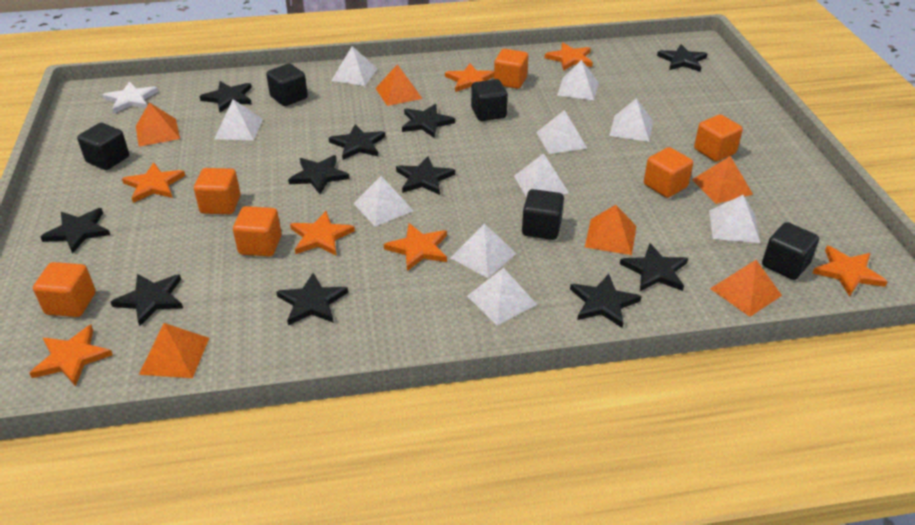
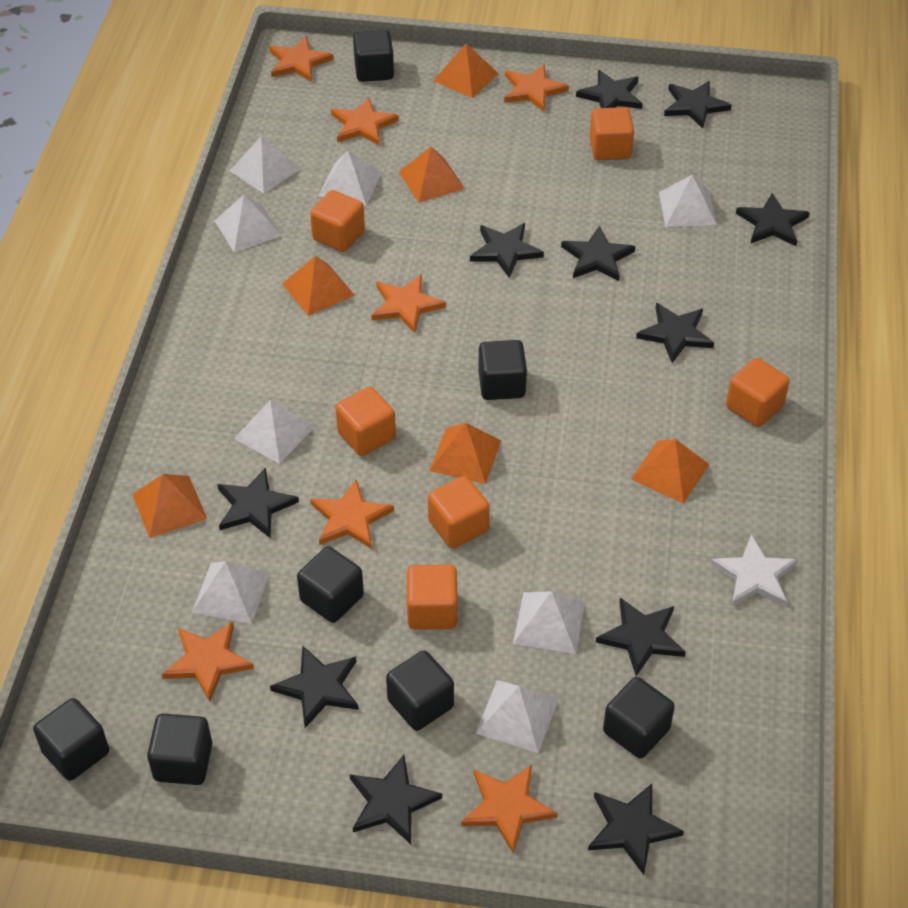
black cube: 5 -> 7
white pyramid: 10 -> 8

